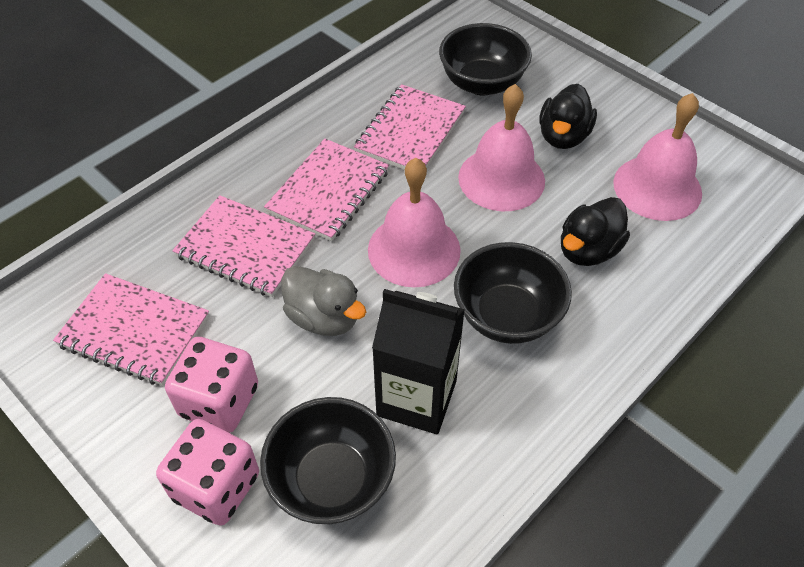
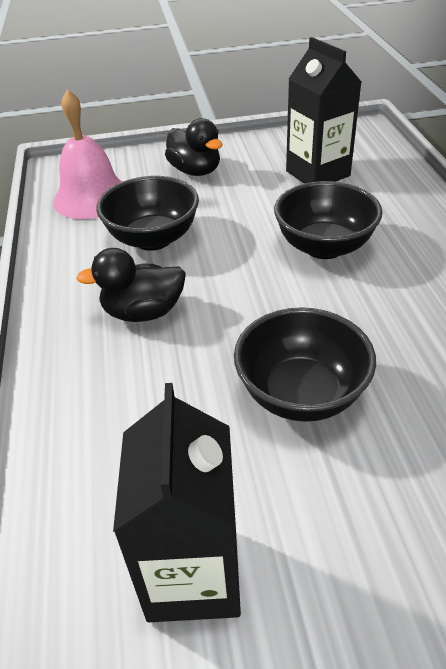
black carton: 1 -> 2
grey duck: 1 -> 0
pink bell: 3 -> 1
pink dice: 2 -> 0
pink notebook: 4 -> 0

